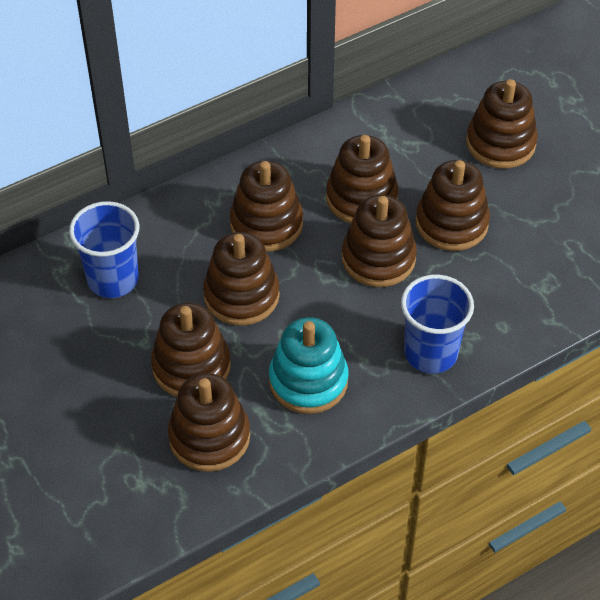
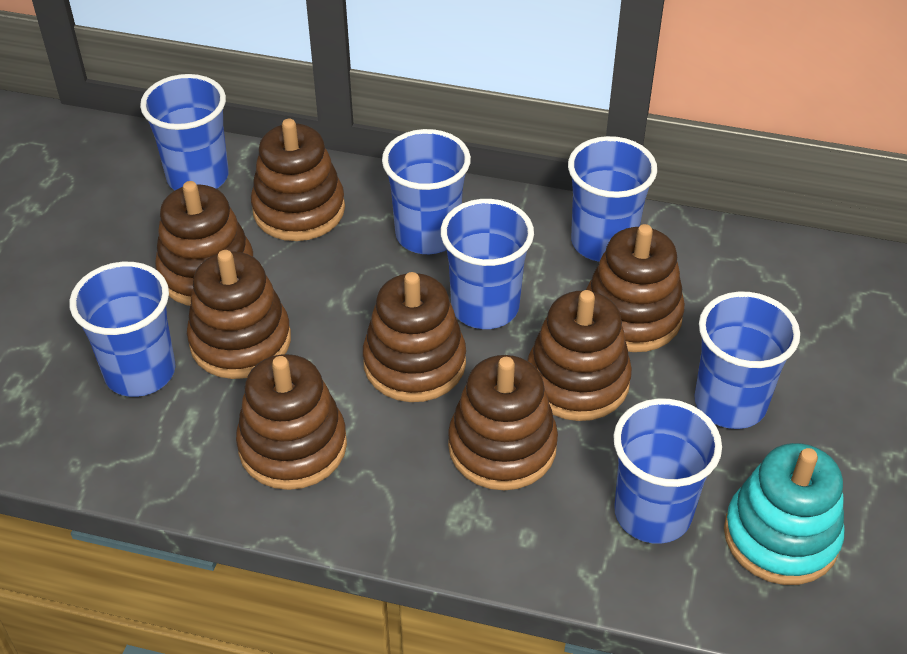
blue cup: 2 -> 7

